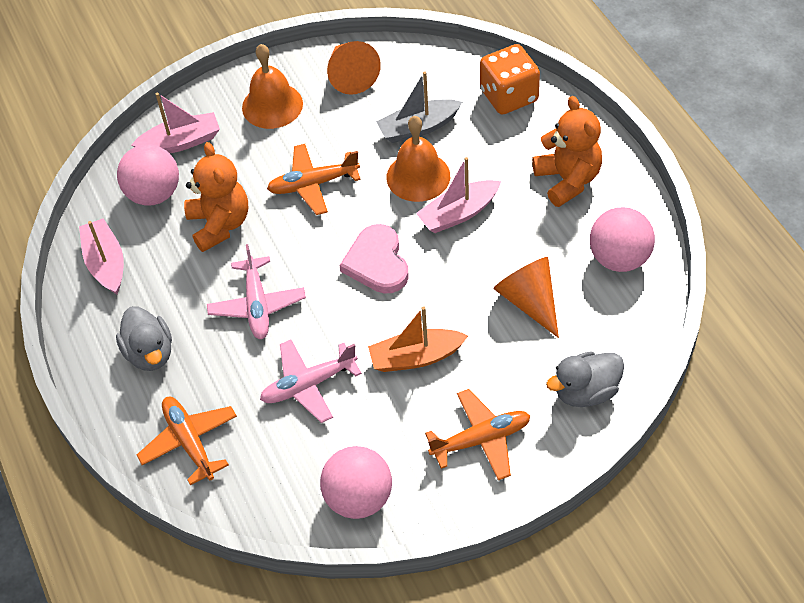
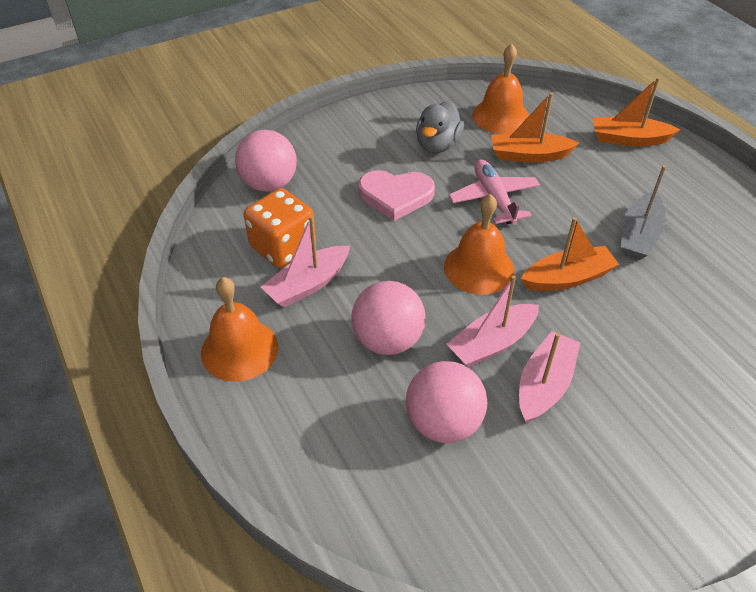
grey duck: 2 -> 1
orange bell: 2 -> 3
orange boat: 1 -> 3
orange cone: 2 -> 0
orange plane: 3 -> 0
orange teddy bear: 2 -> 0
pink plane: 2 -> 1

